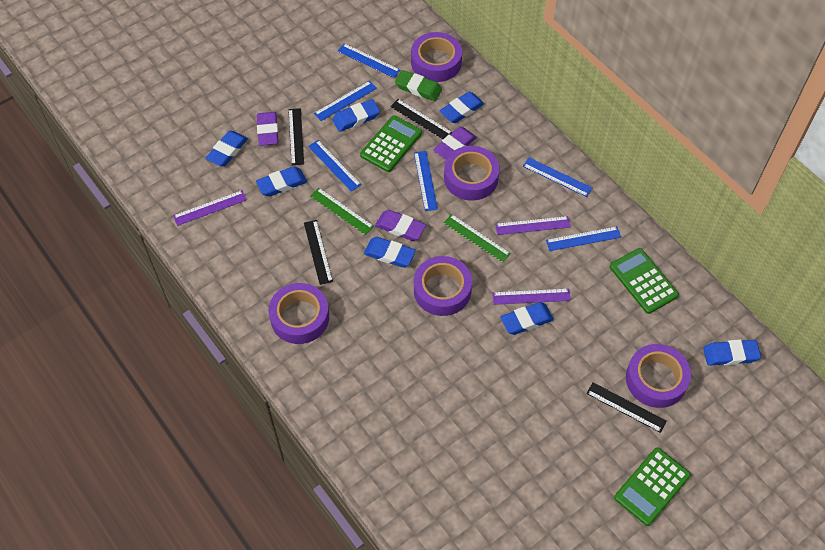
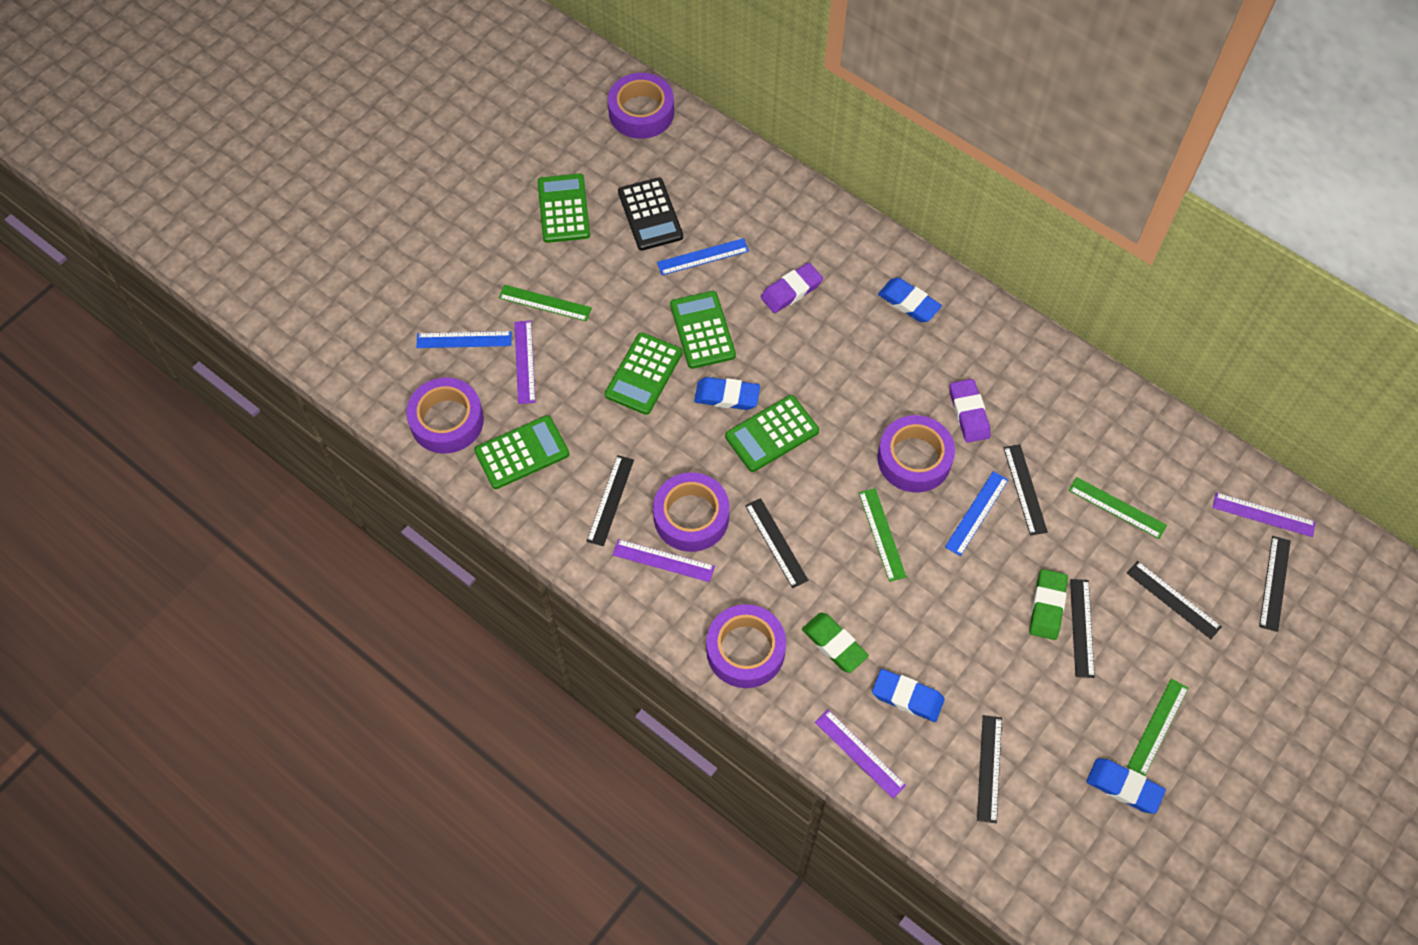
black calculator: 0 -> 1
black ruler: 4 -> 7
blue eraser: 7 -> 4
blue ruler: 6 -> 3
green calculator: 3 -> 5
green eraser: 1 -> 2
green ruler: 2 -> 4
purple eraser: 3 -> 2
purple ruler: 3 -> 4

